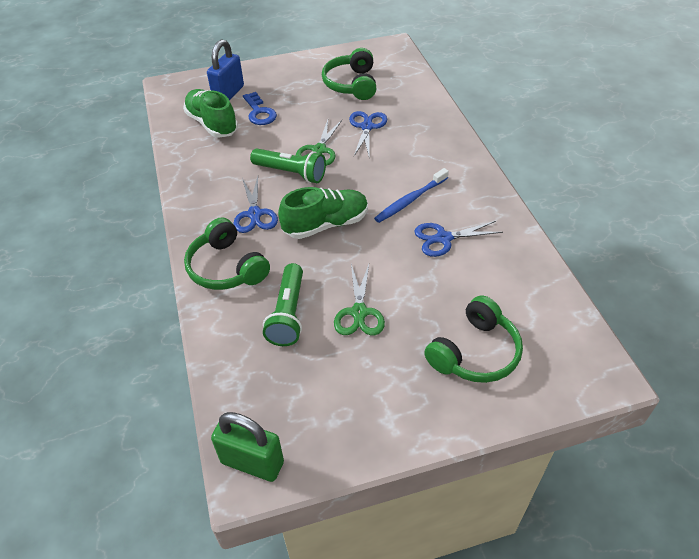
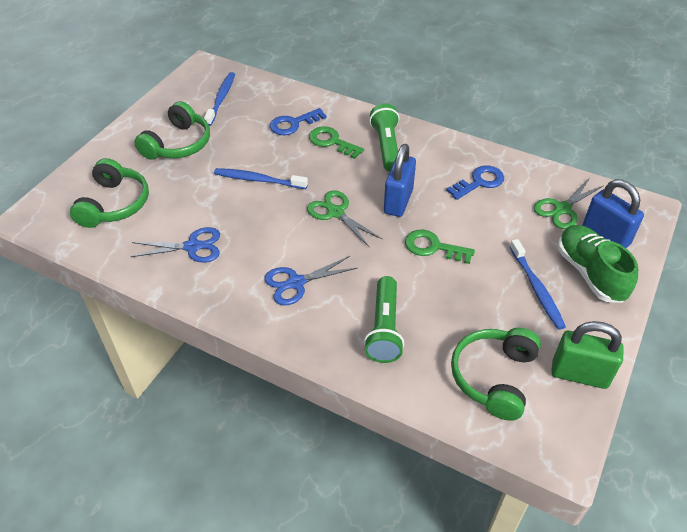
blue key: 1 -> 2
blue padlock: 1 -> 2
blue scissors: 3 -> 2
blue toothbrush: 1 -> 3
green key: 0 -> 2
green shoe: 2 -> 1

